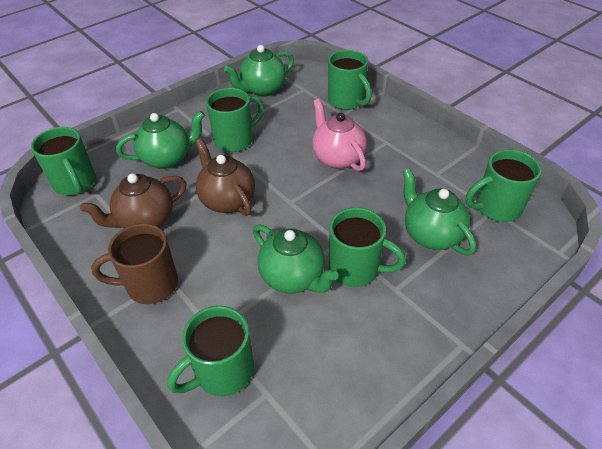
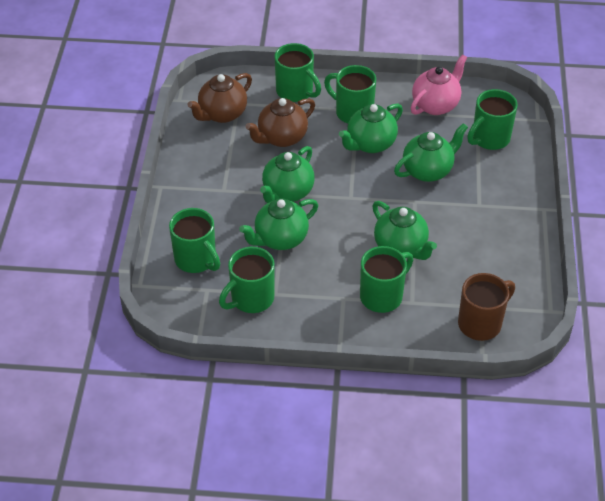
green teapot: 4 -> 5

